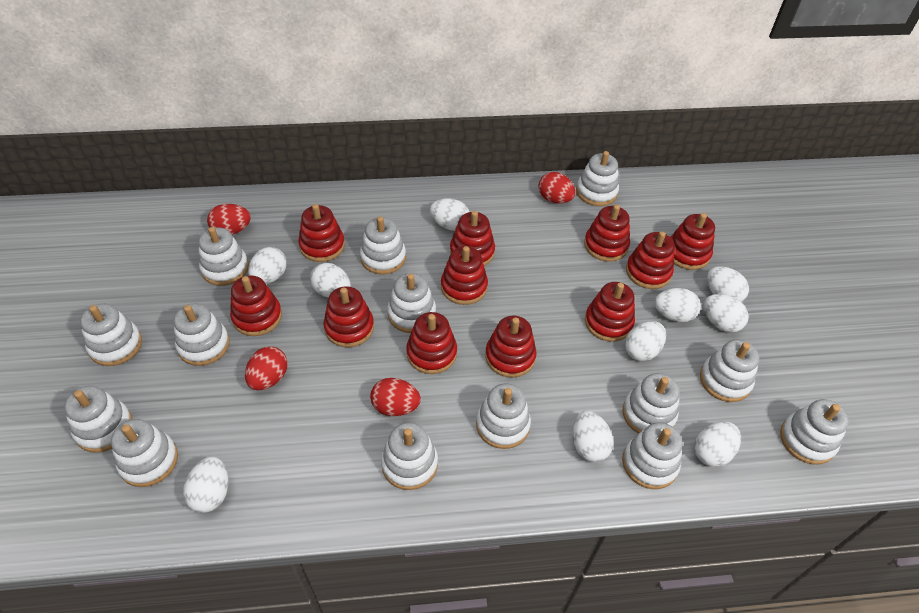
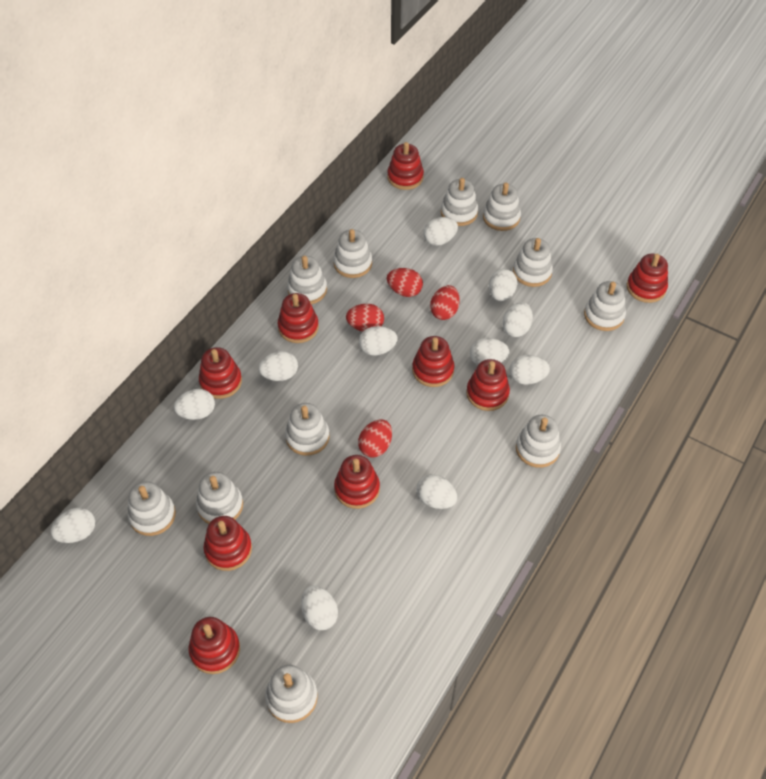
red stacking toy: 11 -> 9
white egg: 10 -> 11
white stacking toy: 14 -> 11

